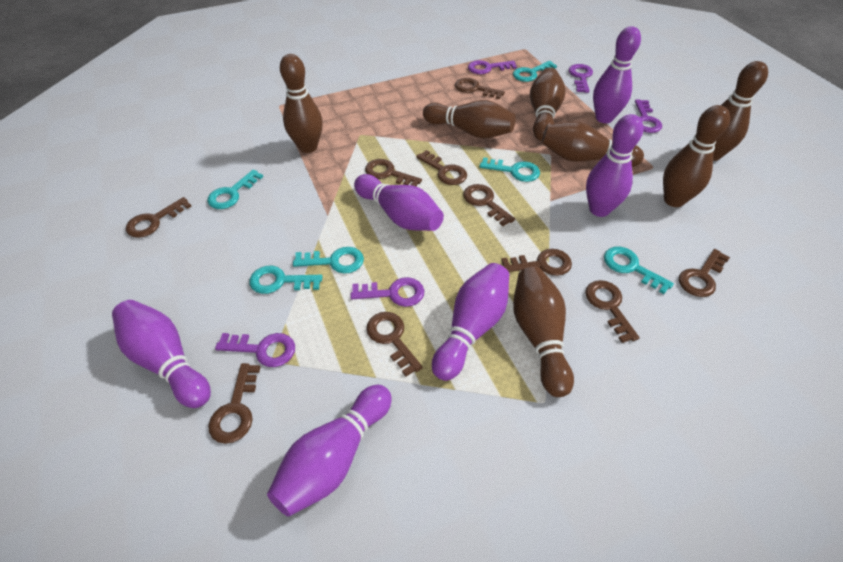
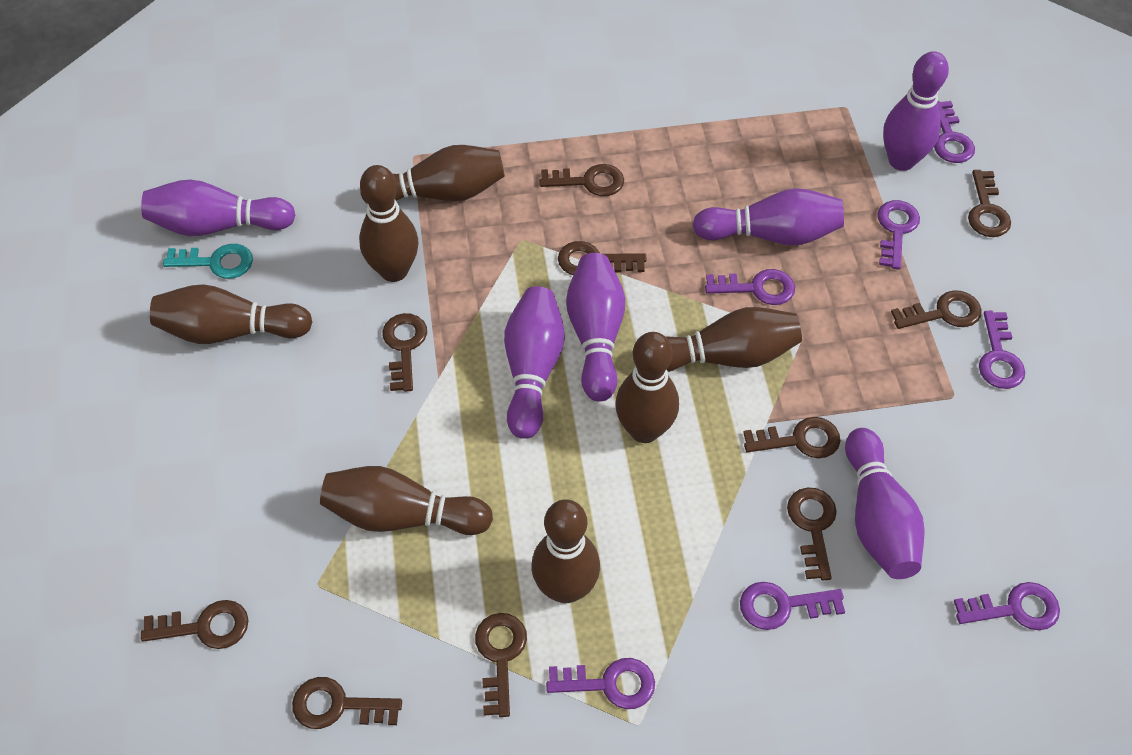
purple key: 5 -> 7
turquoise key: 6 -> 1

